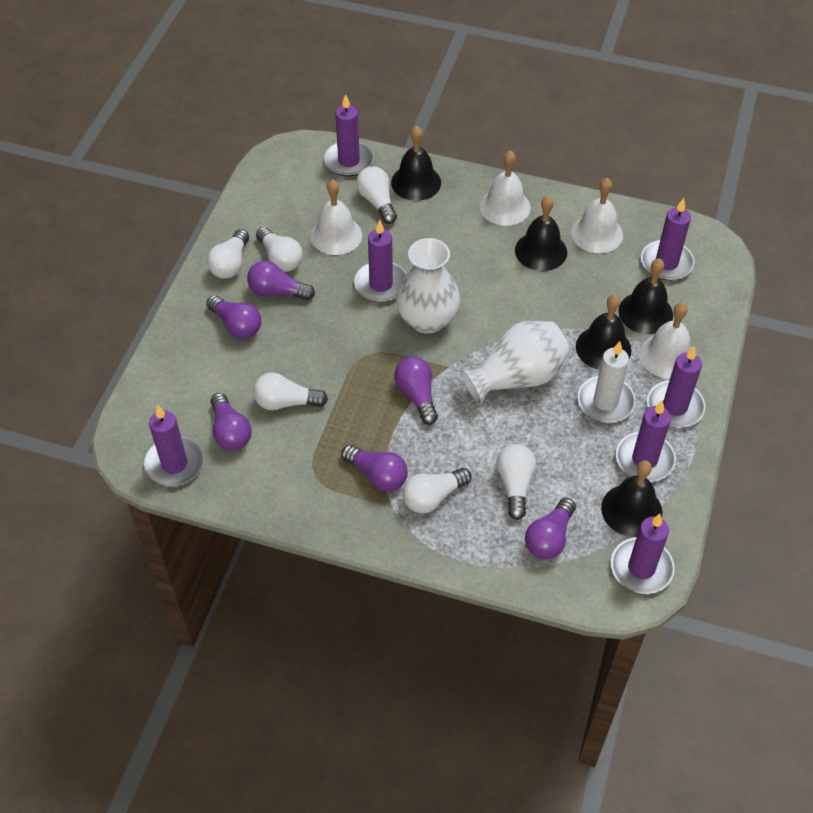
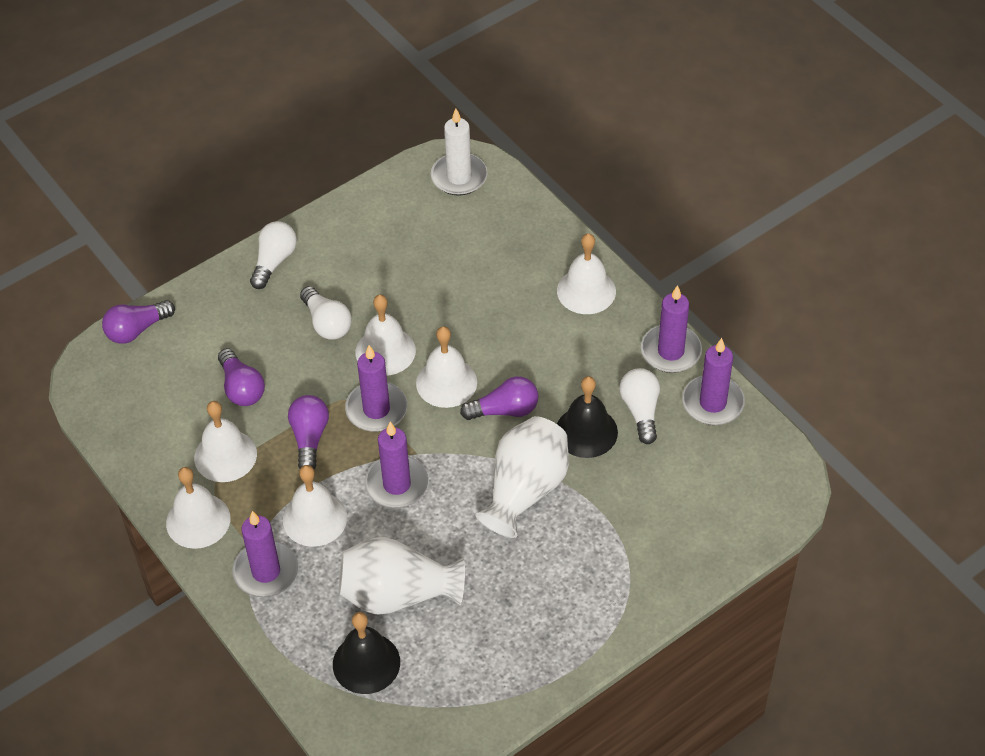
black bell: 5 -> 2
purple candle: 7 -> 5
purple light bulb: 6 -> 4
white bell: 4 -> 6
white light bulb: 6 -> 3

